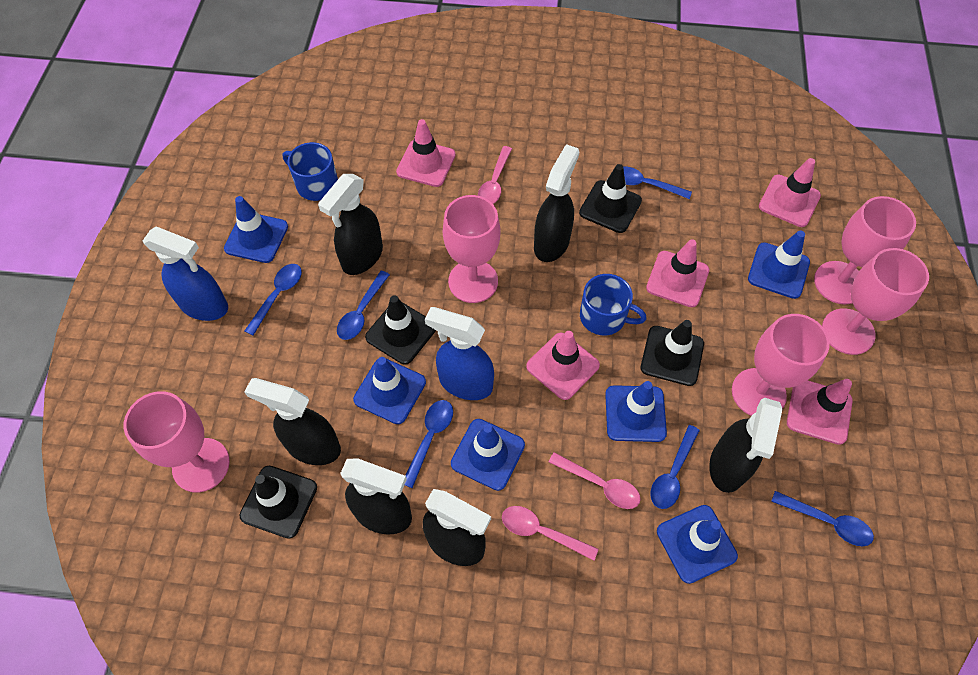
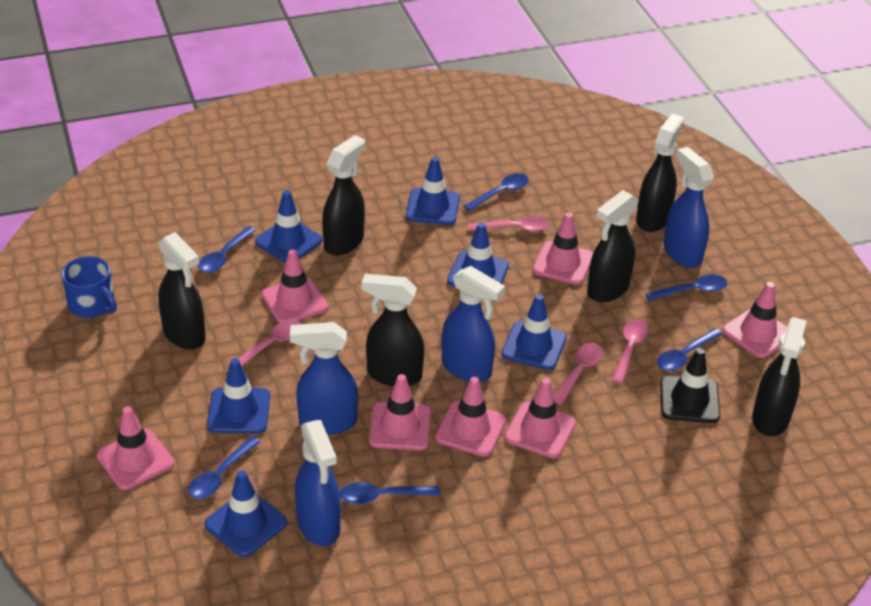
black traffic cone: 4 -> 1
blue mug: 2 -> 1
blue spray bottle: 2 -> 4
pink goblet: 5 -> 0
pink spoon: 3 -> 4
pink traffic cone: 5 -> 7

